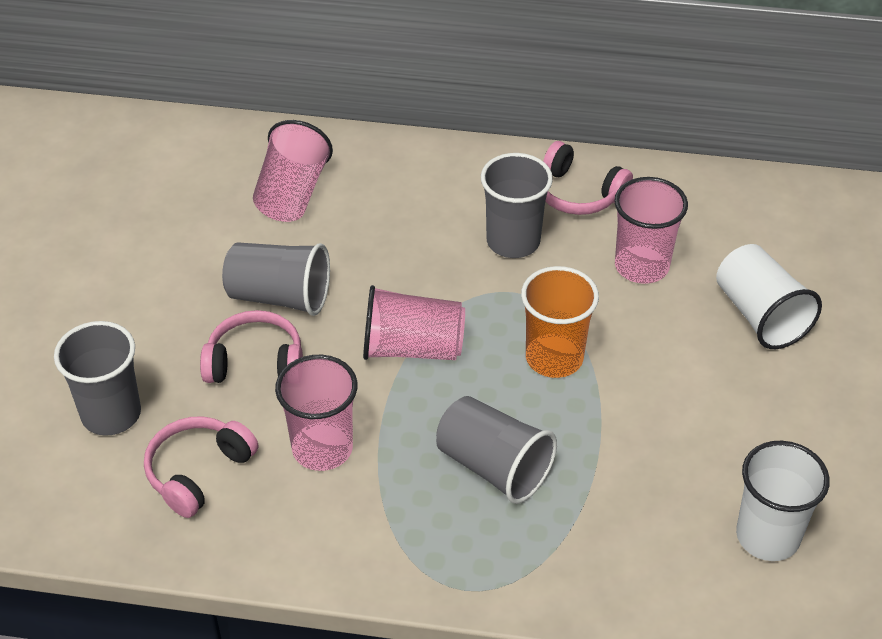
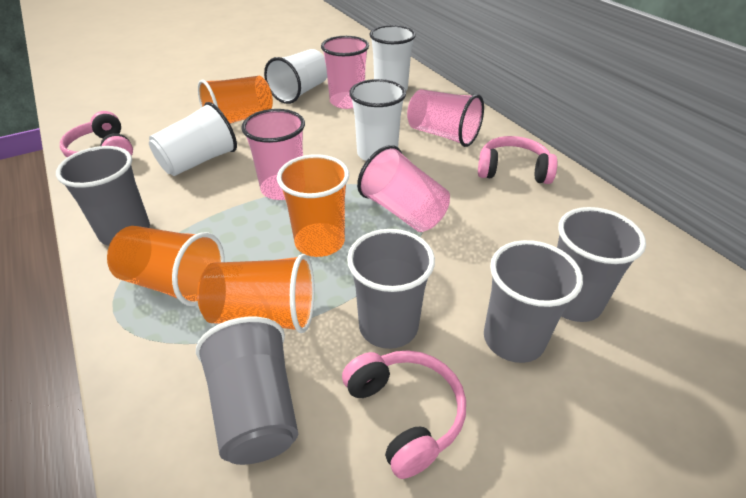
grey cup: 4 -> 5
orange cup: 1 -> 4
white cup: 2 -> 4

